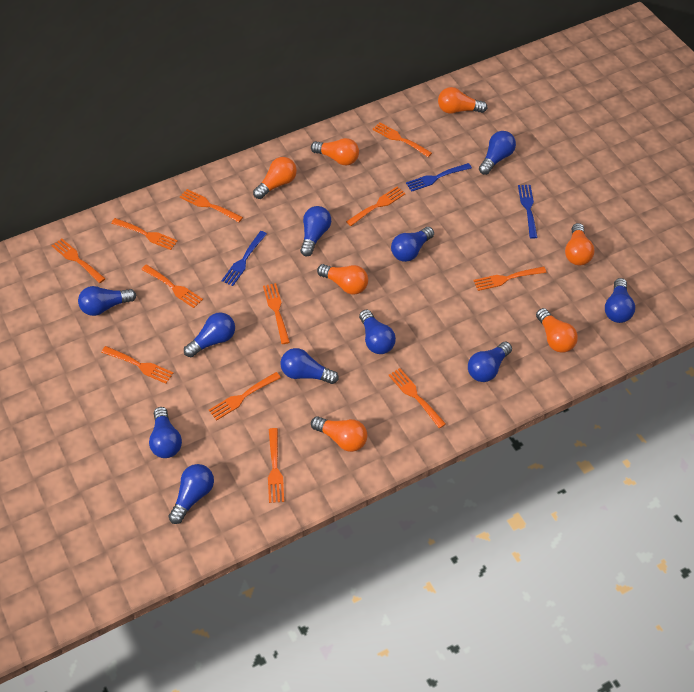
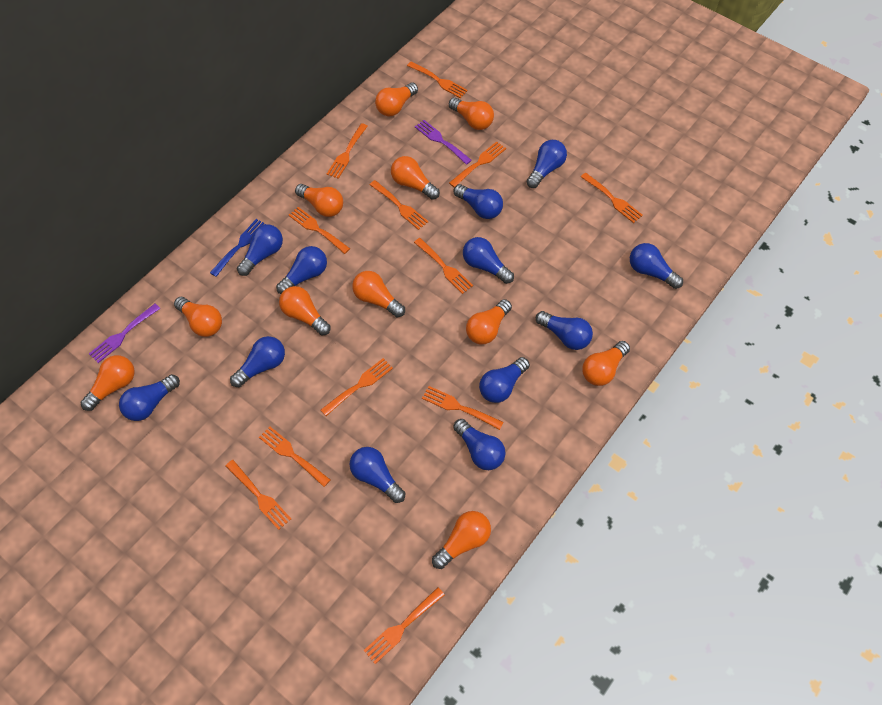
blue fork: 3 -> 1
blue light bulb: 11 -> 12
orange light bulb: 7 -> 11
purple fork: 0 -> 2

